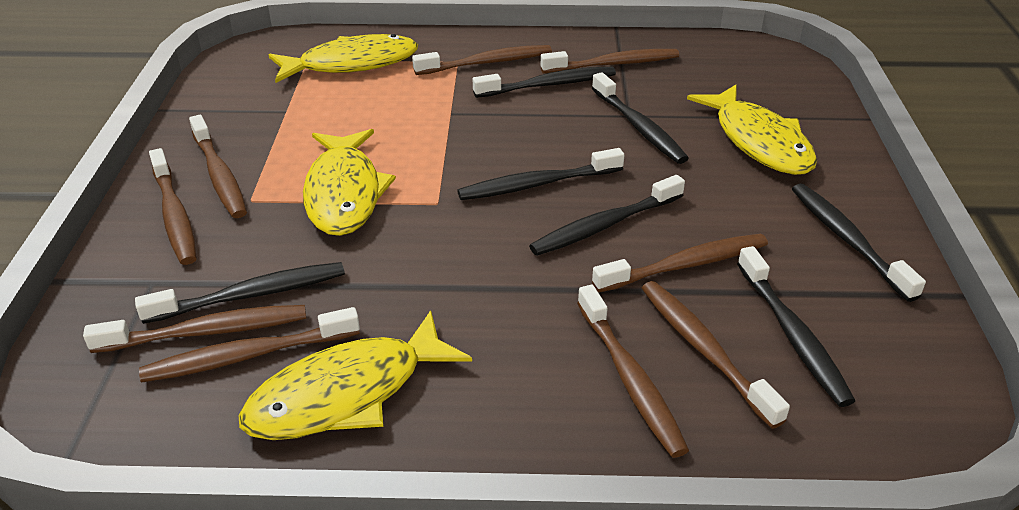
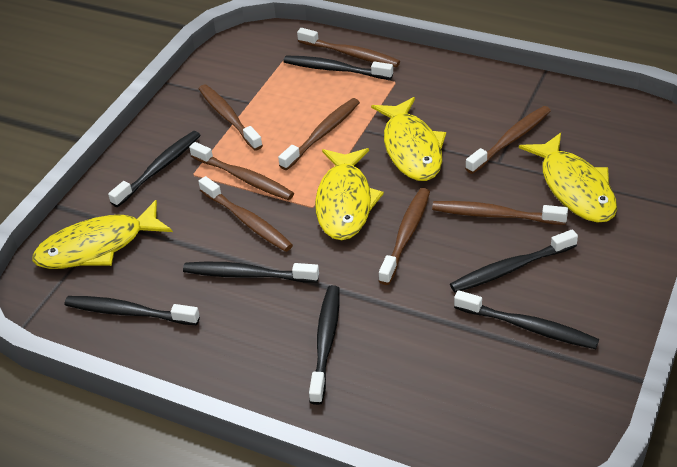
brown toothbrush: 9 -> 8

